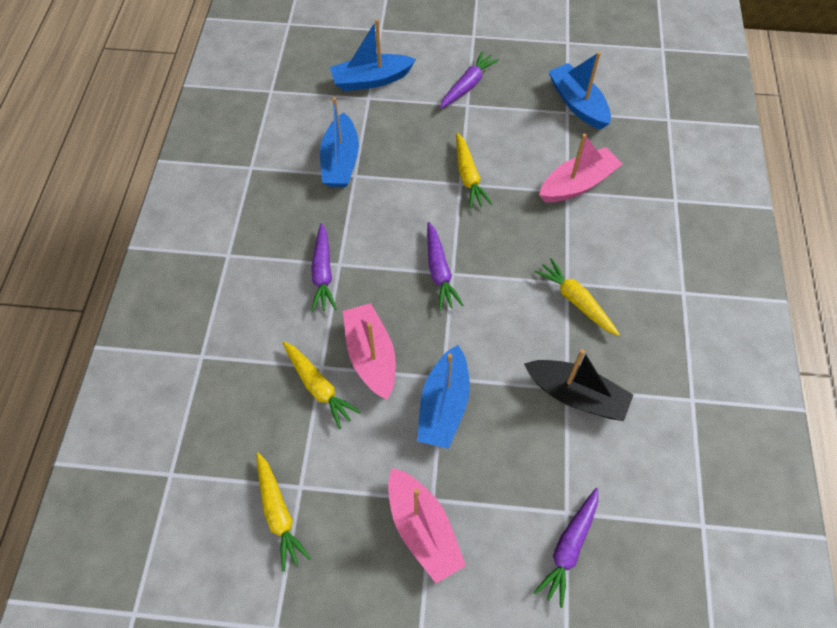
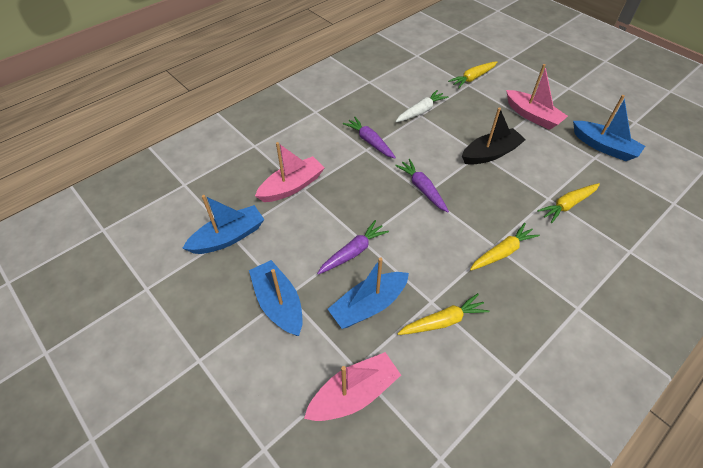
purple carrot: 4 -> 3
white carrot: 0 -> 1

